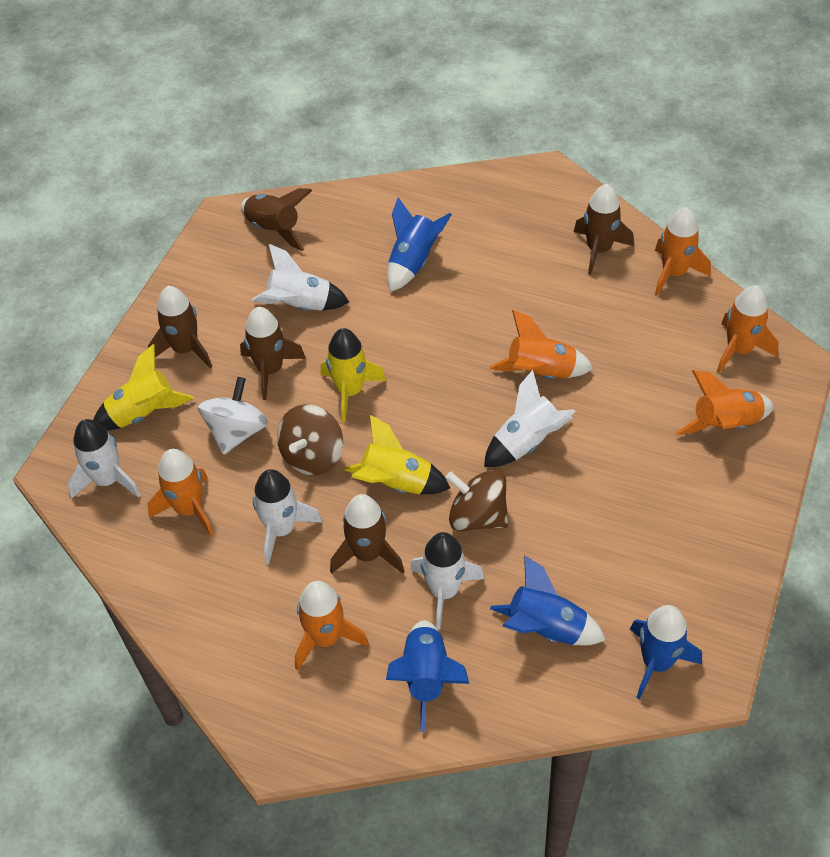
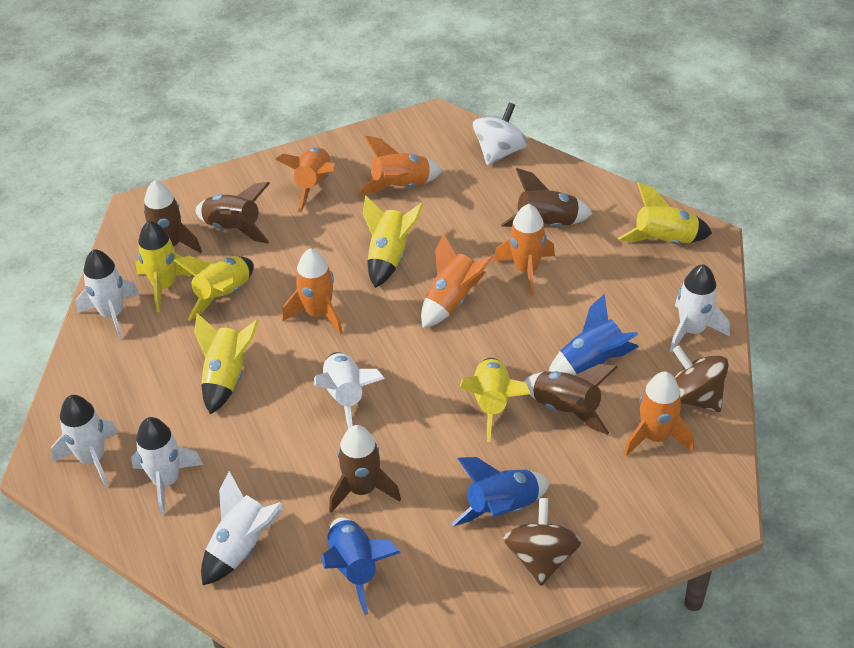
blue rocket: 4 -> 3
white rocket: 5 -> 6
yellow rocket: 3 -> 6

